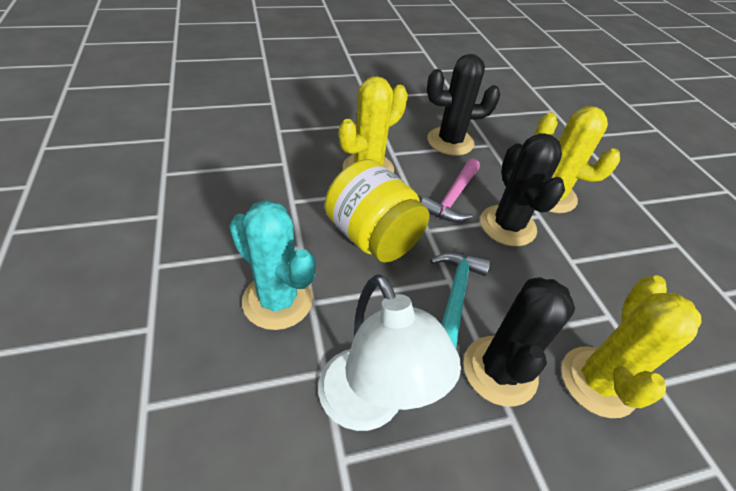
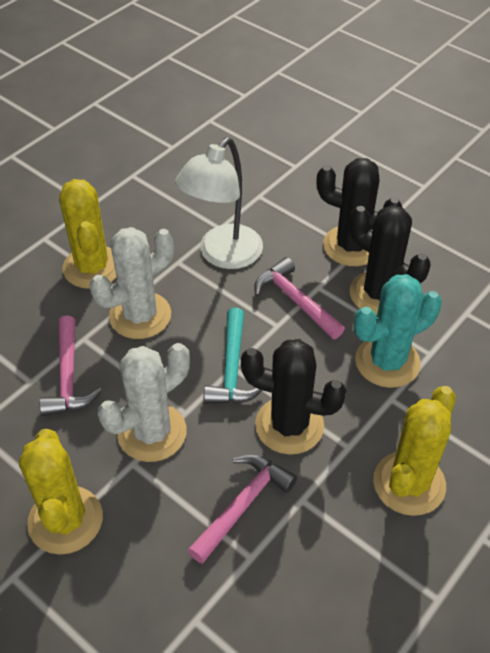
pink hammer: 1 -> 3
white cactus: 0 -> 2
yellow jar: 1 -> 0

